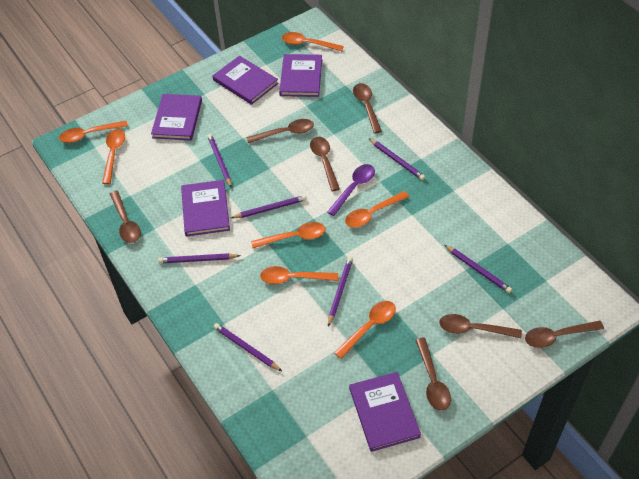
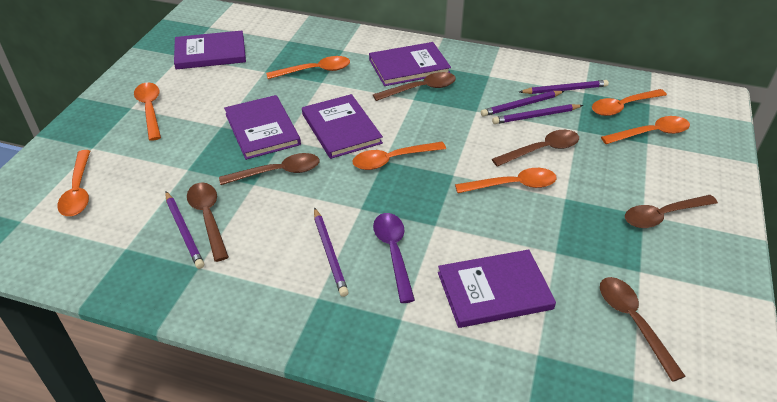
brown spoon: 7 -> 6
purple pencil: 7 -> 5

